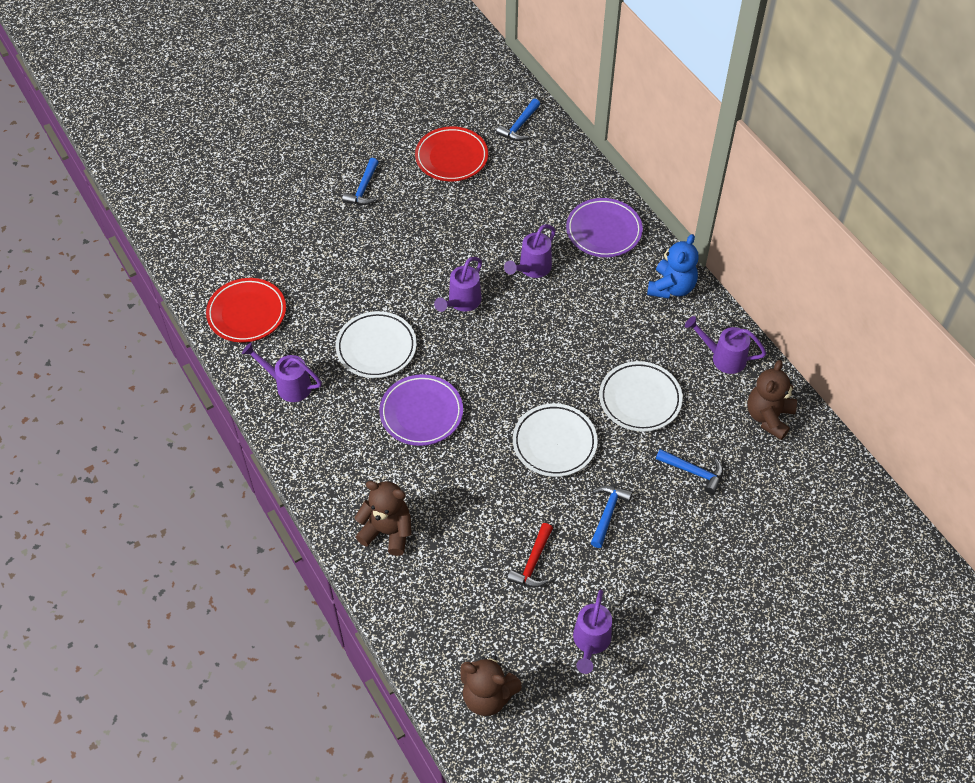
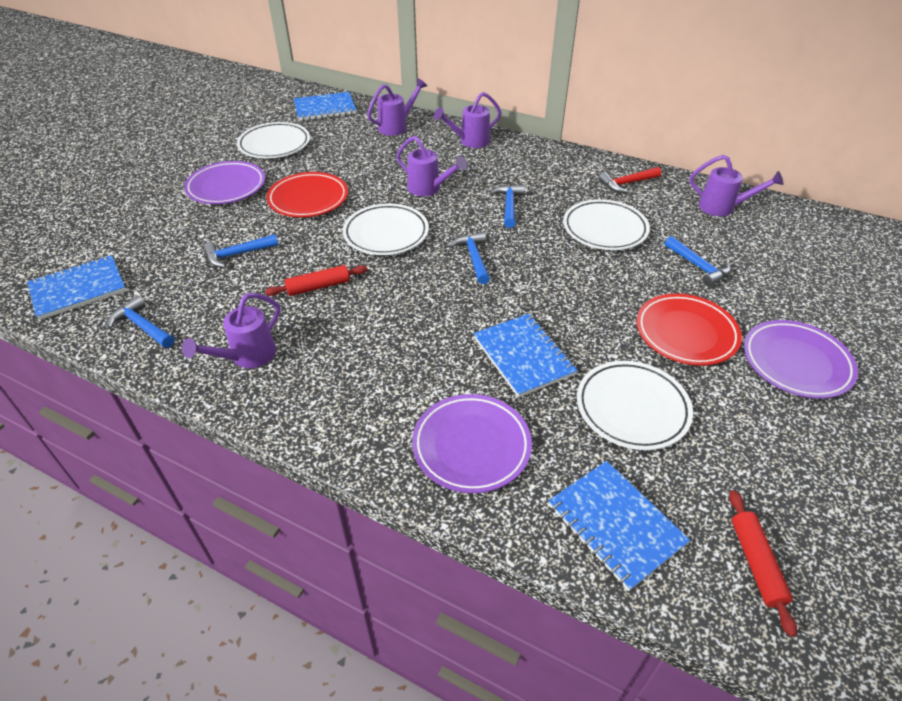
blue hammer: 4 -> 5
blue notebook: 0 -> 4
blue teddy bear: 1 -> 0
brown teddy bear: 3 -> 0
purple plate: 2 -> 3
red rolling pin: 0 -> 2
white plate: 3 -> 4

